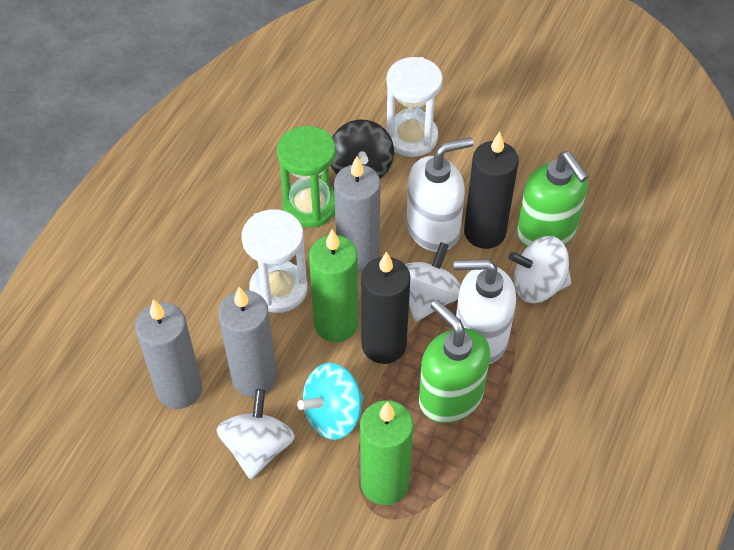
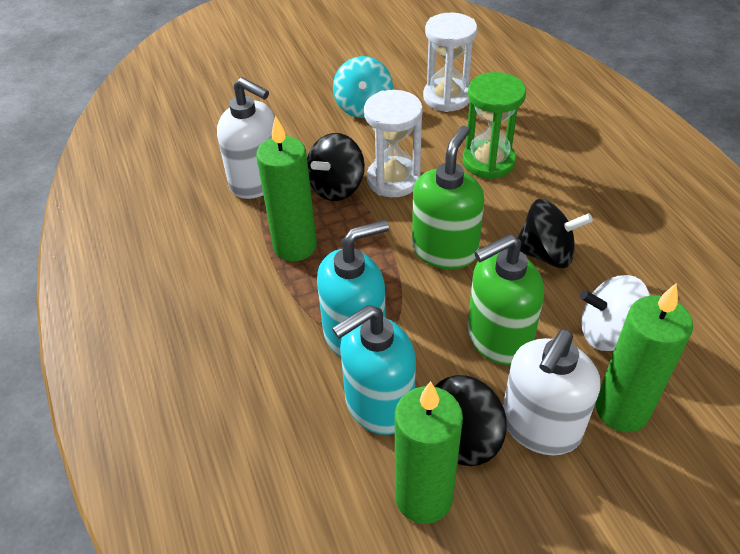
black candle: 2 -> 0
black spinning top: 1 -> 3
green candle: 2 -> 3
grey candle: 3 -> 0
turquoise soap dispenser: 0 -> 2
white spinning top: 3 -> 1

